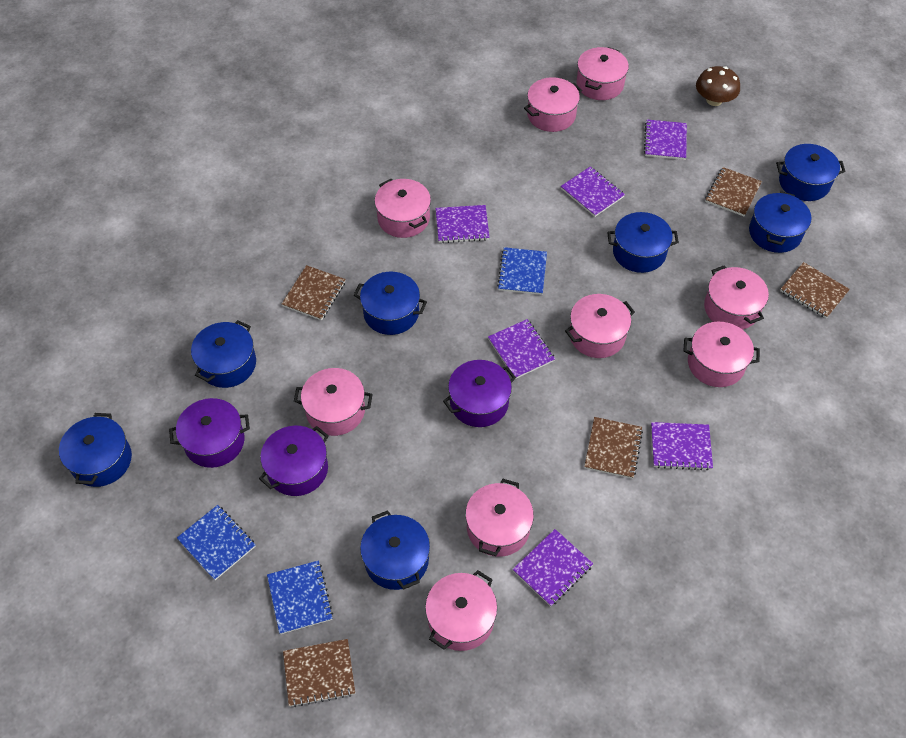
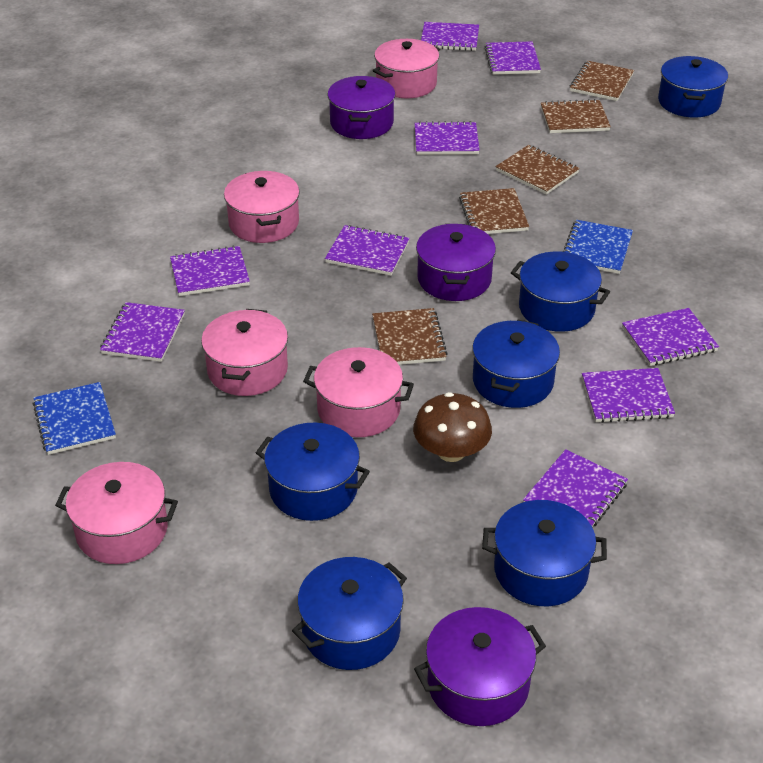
blue notebook: 3 -> 2
blue pot: 7 -> 6
pink pot: 9 -> 5
purple notebook: 6 -> 9

